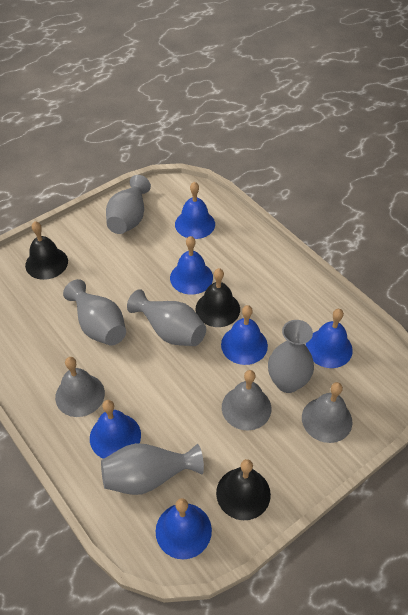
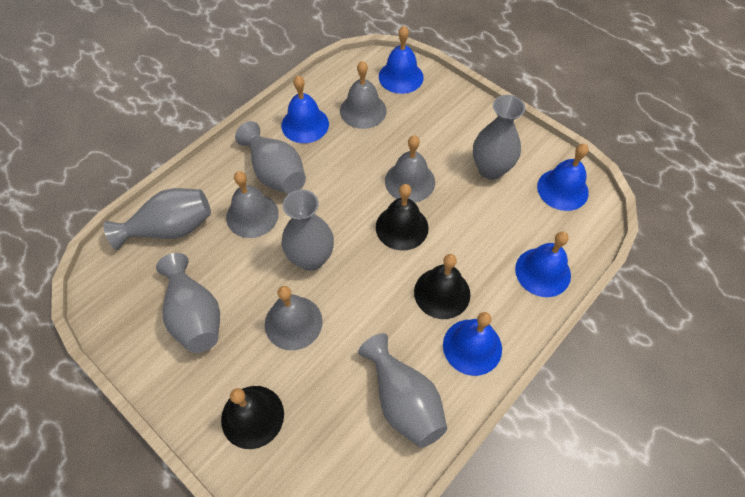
blue bell: 6 -> 5
grey bell: 3 -> 4
grey vase: 5 -> 6

